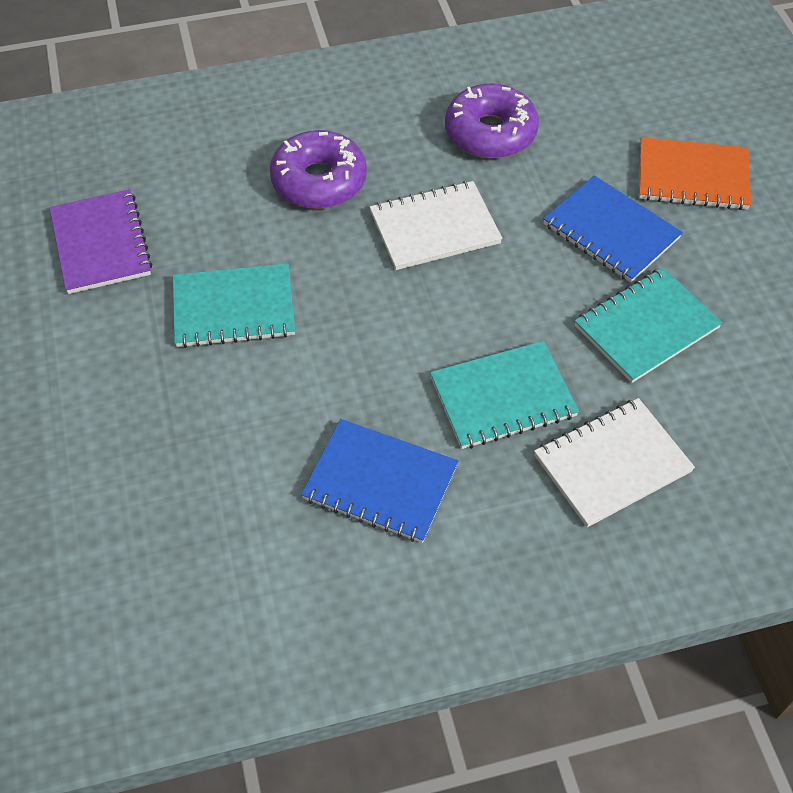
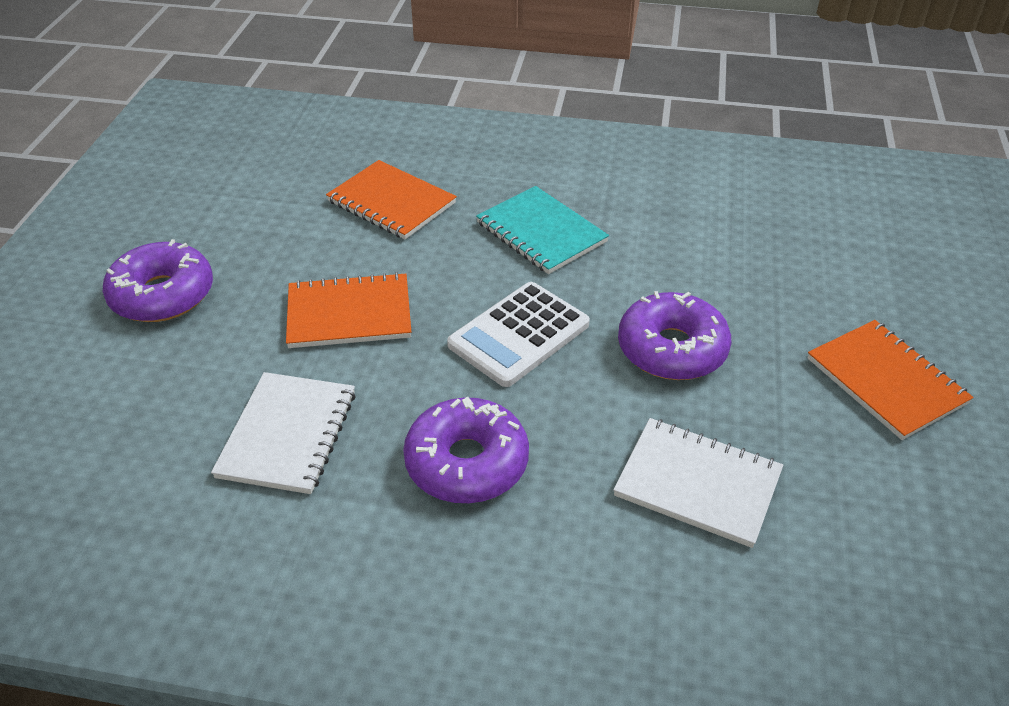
blue notebook: 2 -> 0
orange notebook: 1 -> 3
purple donut: 2 -> 3
purple notebook: 1 -> 0
turquoise notebook: 3 -> 1
white calculator: 0 -> 1

